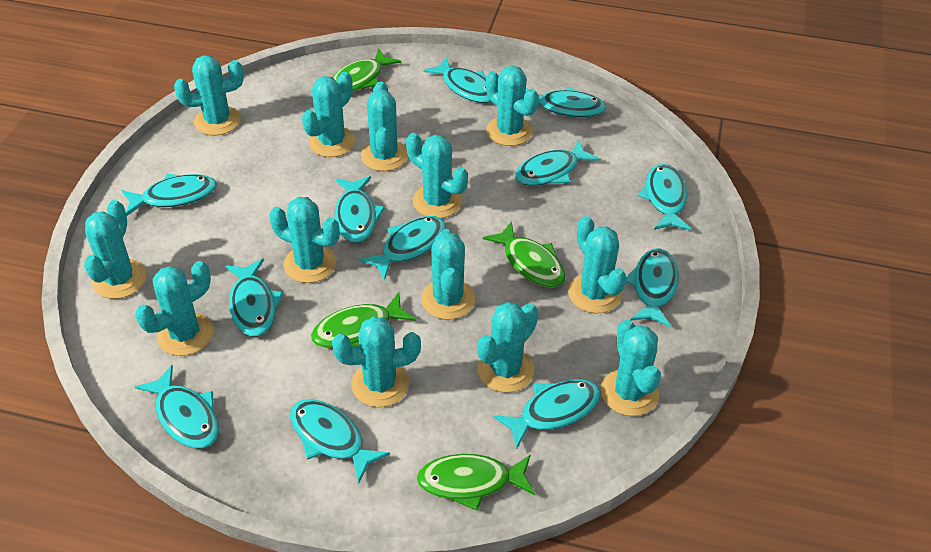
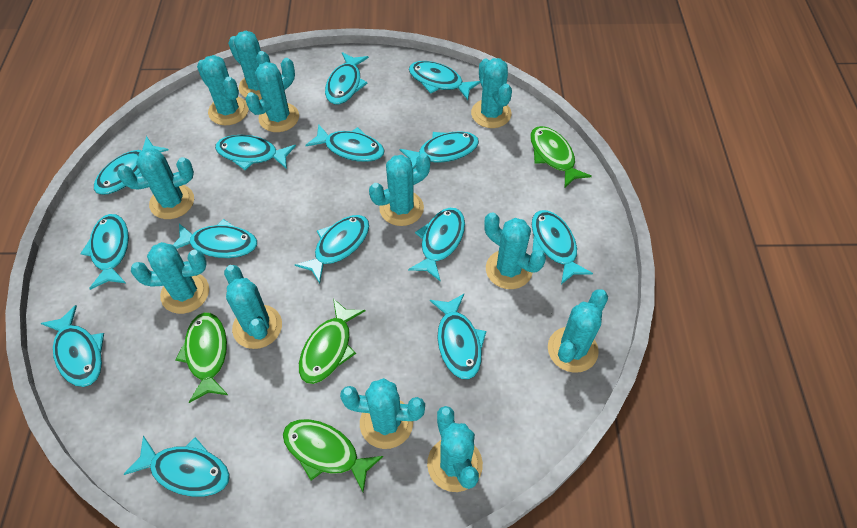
turquoise cactus: 13 -> 12
turquoise fish: 12 -> 14

